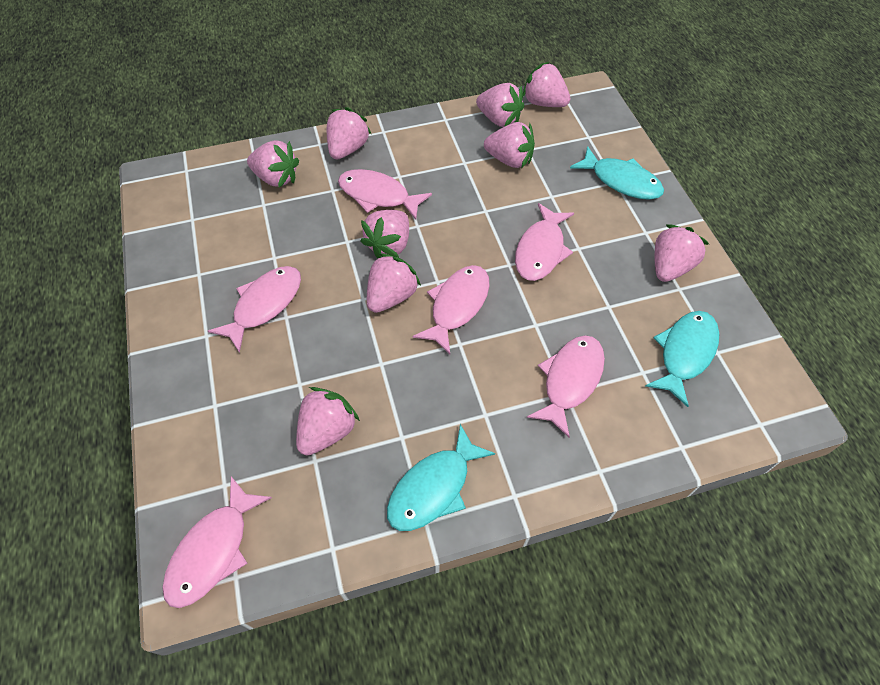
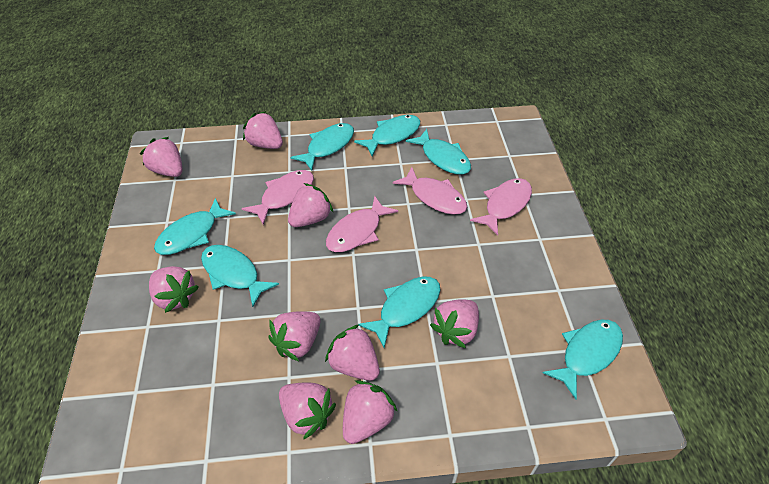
pink fish: 6 -> 4
turquoise fish: 3 -> 7

